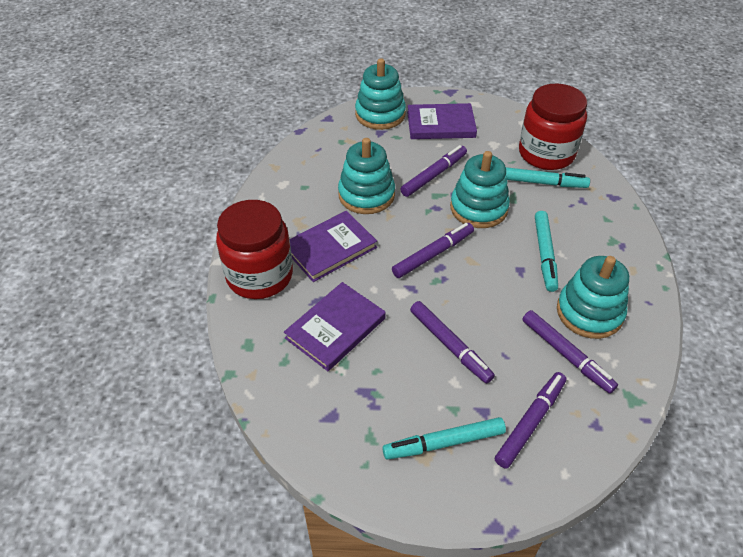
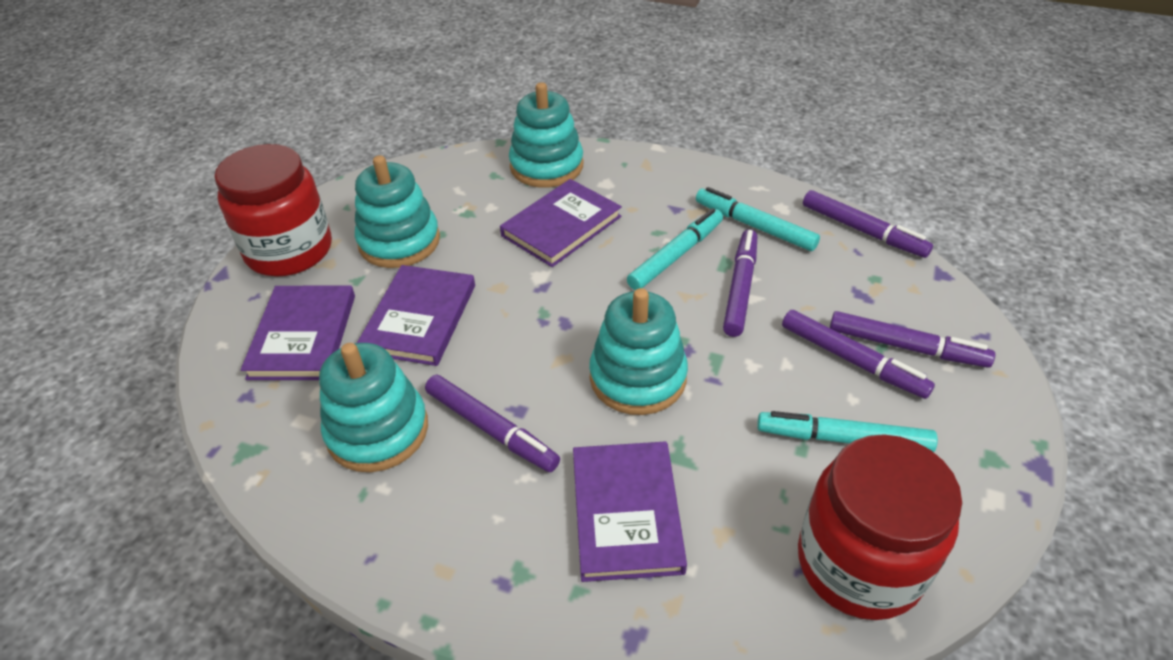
purple book: 3 -> 4

